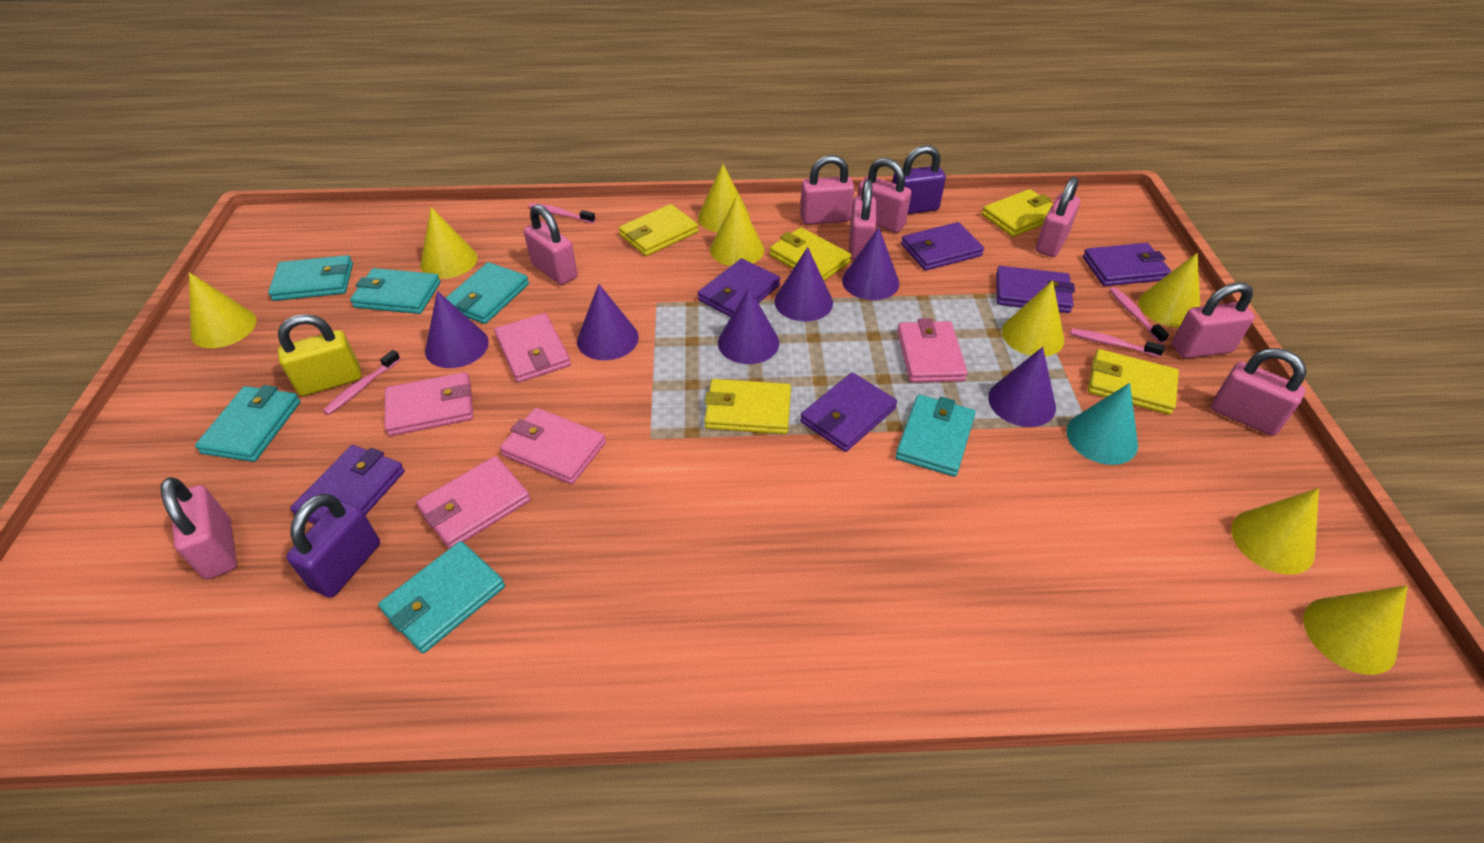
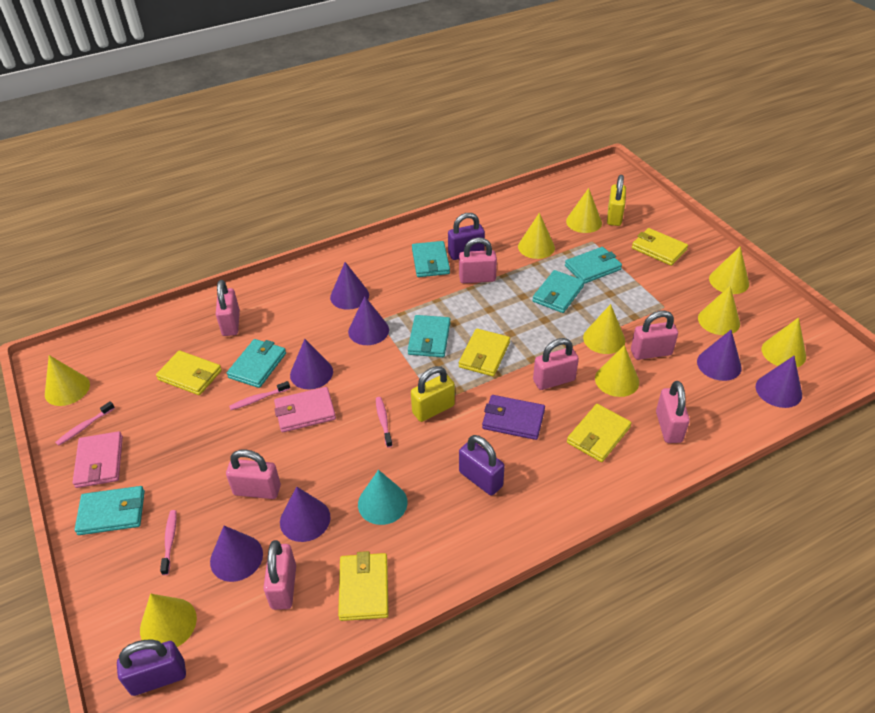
pink padlock: 8 -> 7
pink wallet: 5 -> 2
purple cone: 6 -> 7
purple padlock: 2 -> 3
purple wallet: 6 -> 1
yellow cone: 8 -> 9
yellow padlock: 1 -> 2

